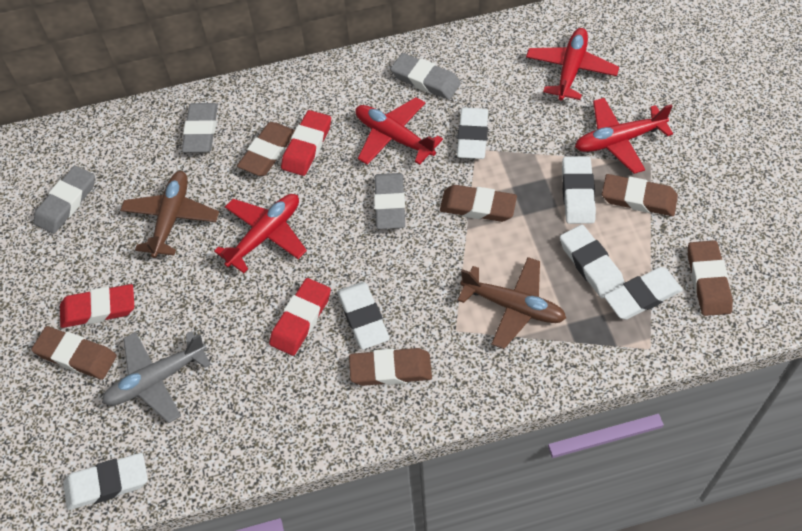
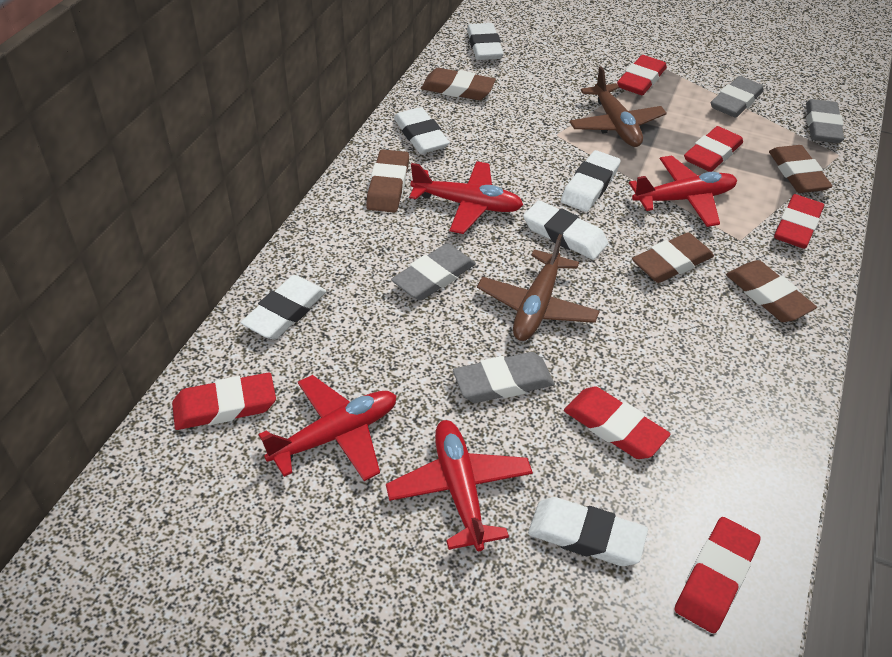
brown eraser: 6 -> 5
grey plane: 1 -> 0
red eraser: 3 -> 6

